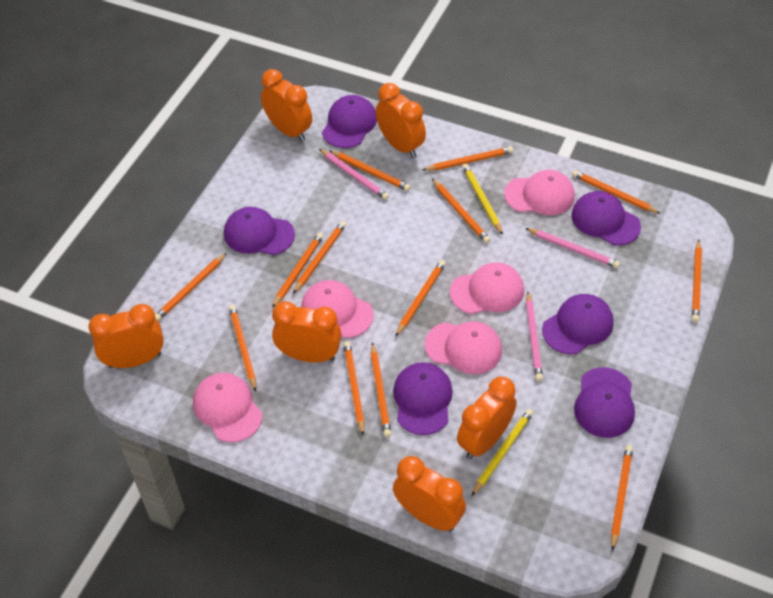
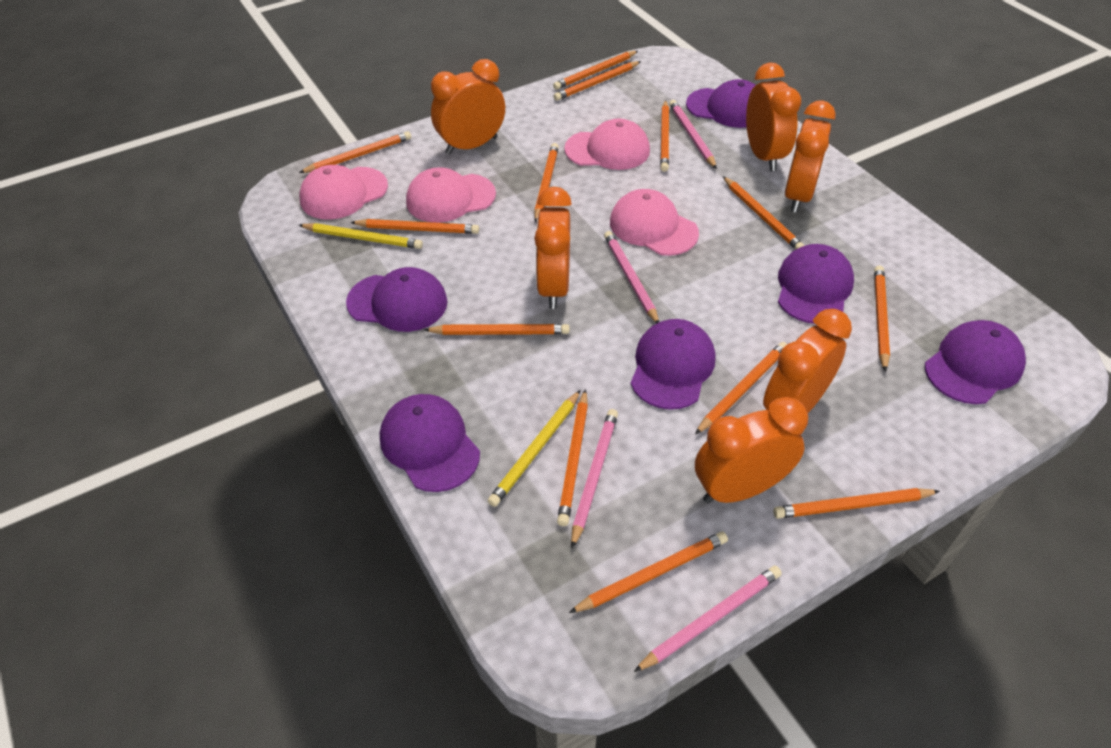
pink cap: 5 -> 4
pink pencil: 3 -> 4

